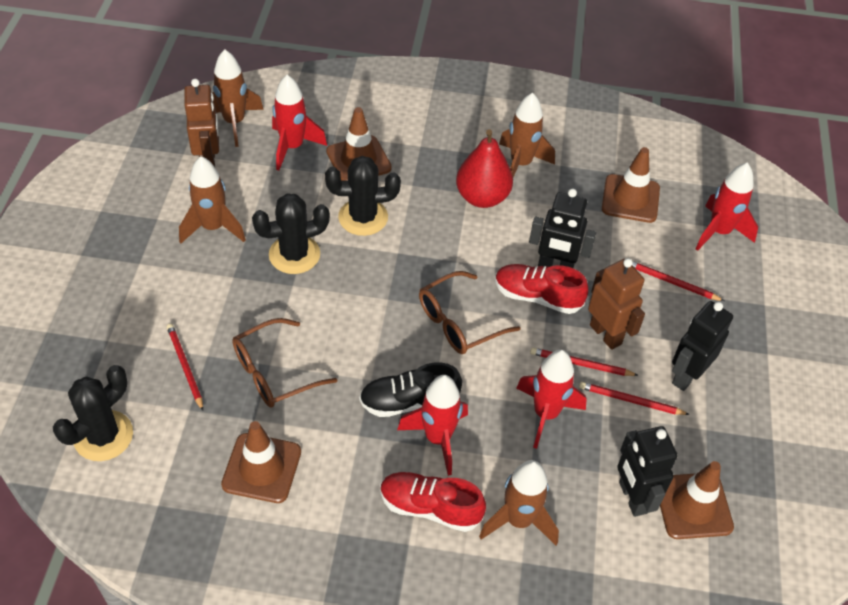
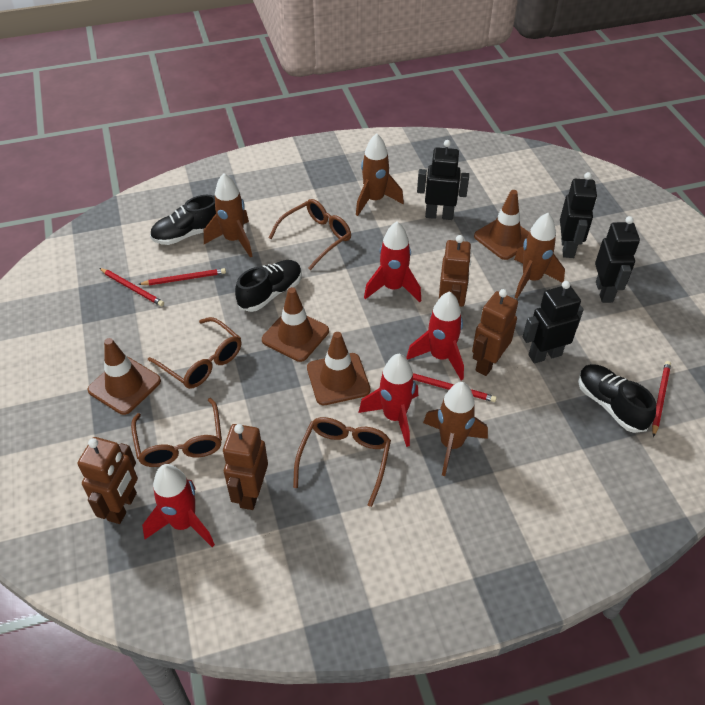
black cactus: 3 -> 0
black robot: 3 -> 4
black shoe: 1 -> 3
brown glasses: 2 -> 4
brown robot: 2 -> 4
red pear: 1 -> 0
red shoe: 2 -> 0

